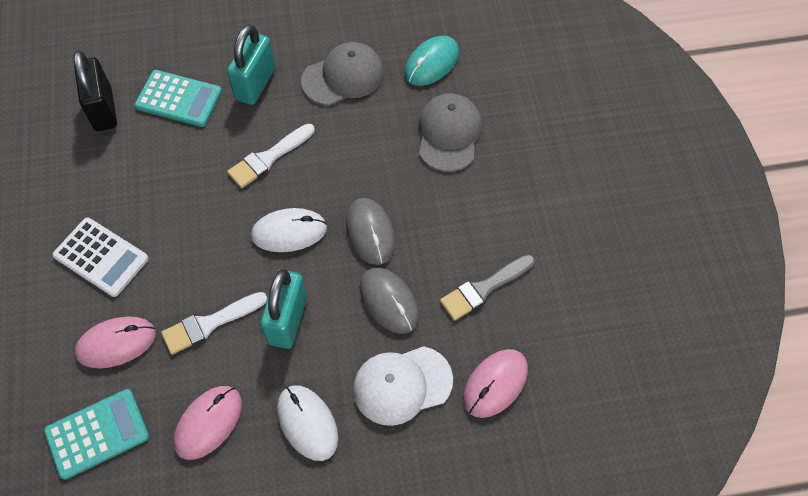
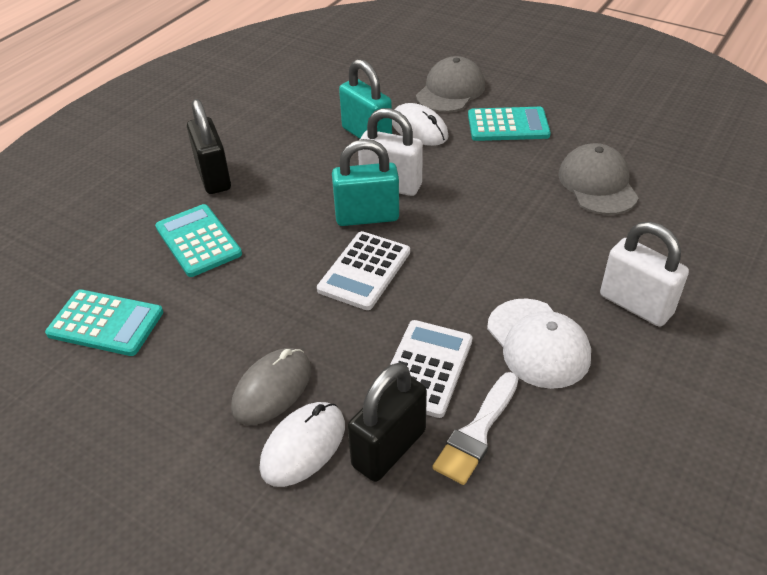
black padlock: 1 -> 2
grey brush: 1 -> 0
grey mouse: 2 -> 1
pink mouse: 3 -> 0
turquoise calculator: 2 -> 3
turquoise mouse: 1 -> 0
white brush: 2 -> 1
white calculator: 1 -> 2
white padlock: 0 -> 2

